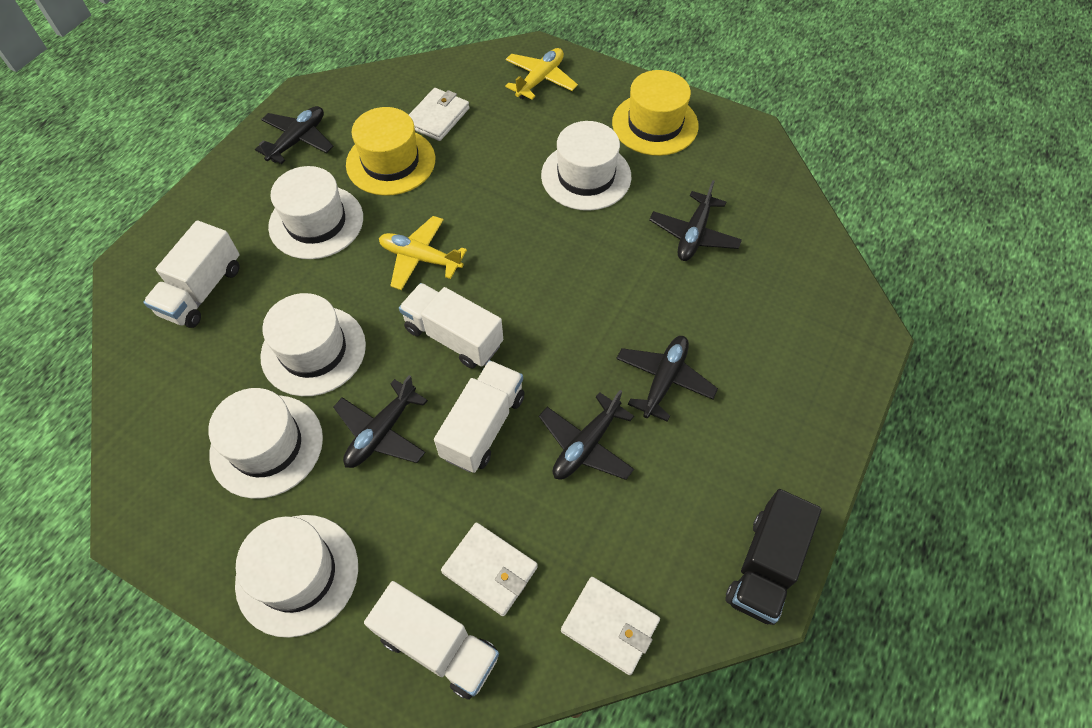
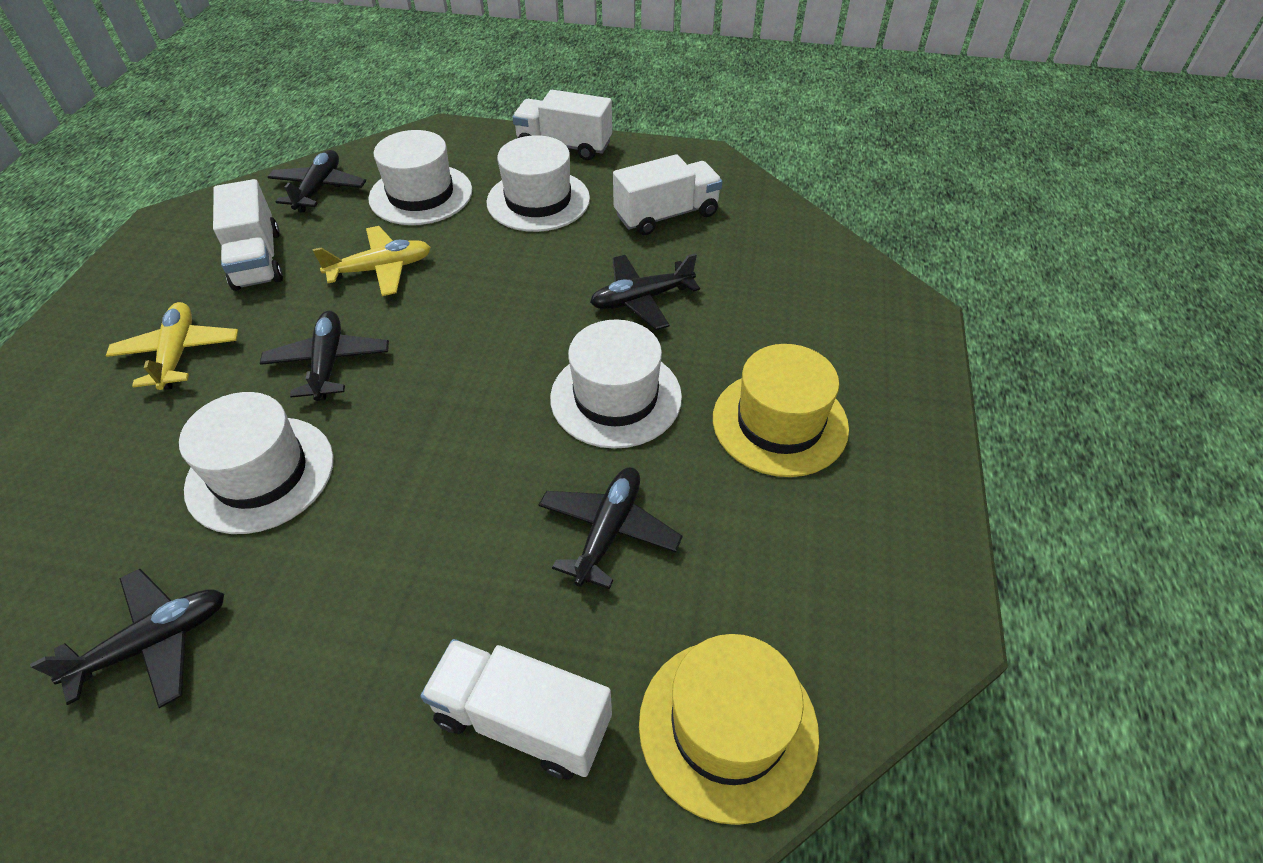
black truck: 1 -> 0
white hat: 5 -> 4
white wallet: 3 -> 0

